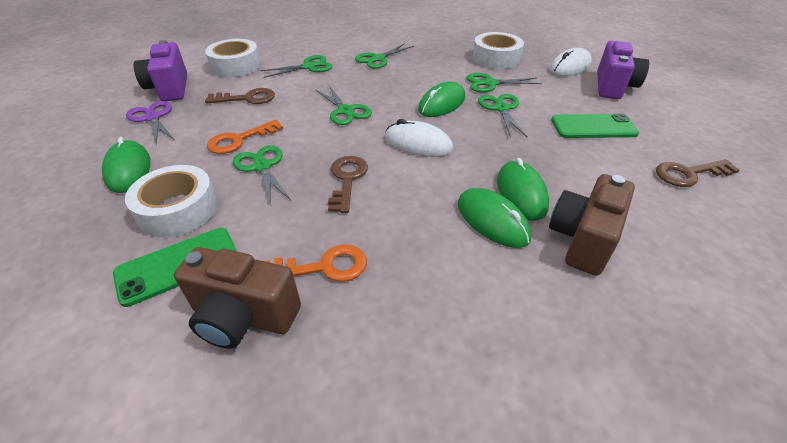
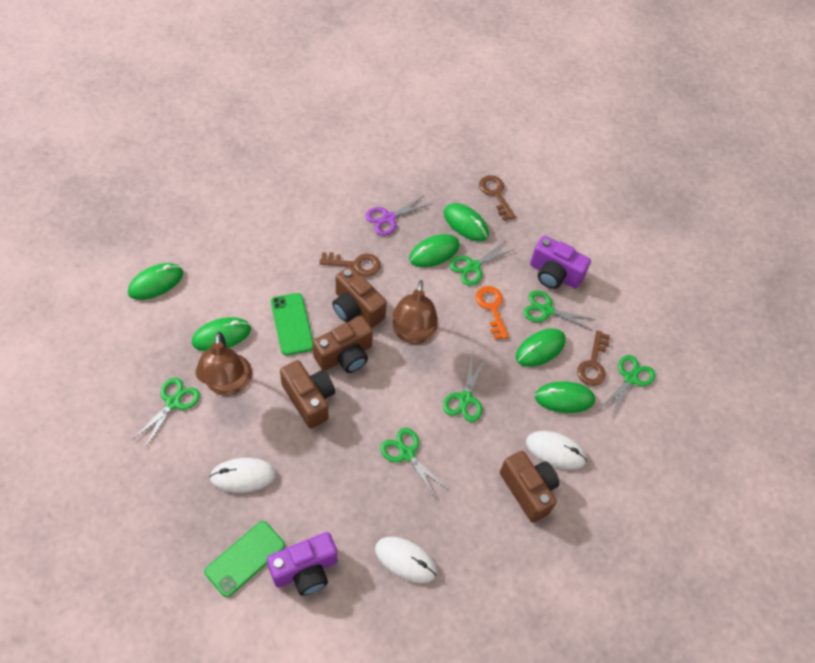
brown camera: 2 -> 4
brown lamp: 0 -> 2
green mouse: 4 -> 6
orange key: 2 -> 1
white mouse: 2 -> 3
white tape: 3 -> 0

